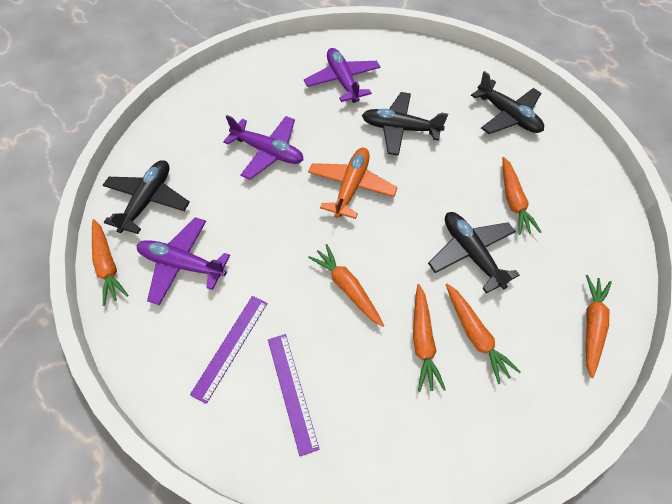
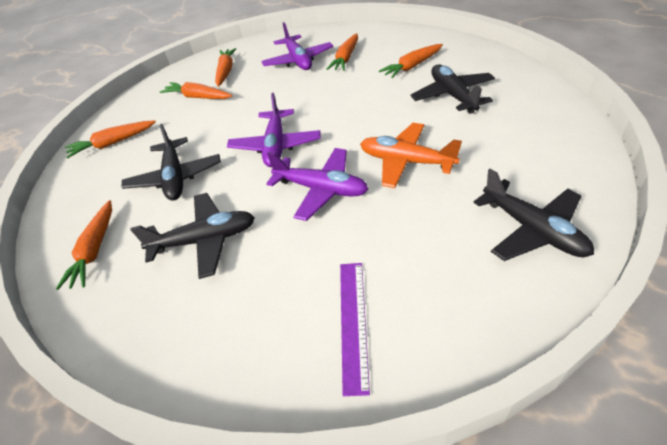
purple ruler: 2 -> 1

